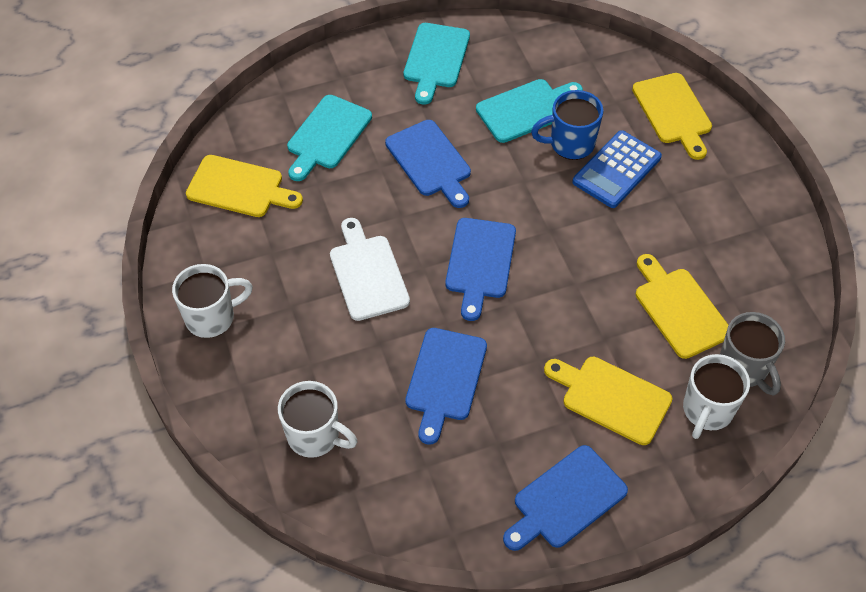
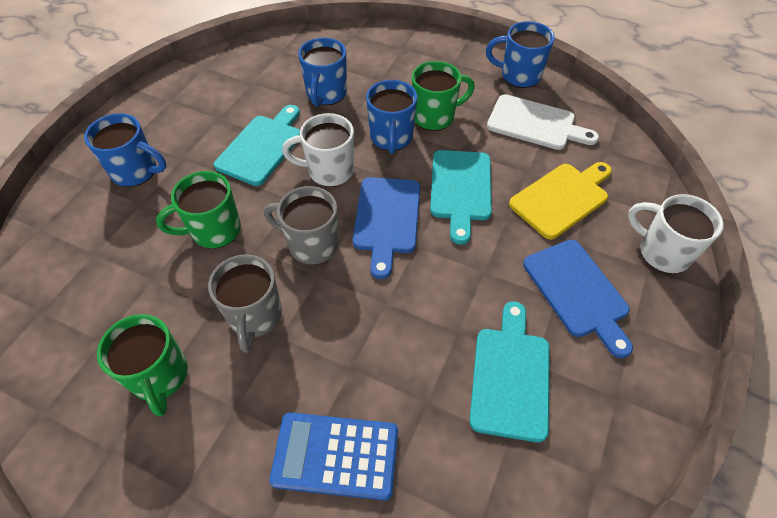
blue cutting board: 4 -> 2
blue mug: 1 -> 4
green mug: 0 -> 3
grey mug: 1 -> 2
white mug: 3 -> 2
yellow cutting board: 4 -> 1

